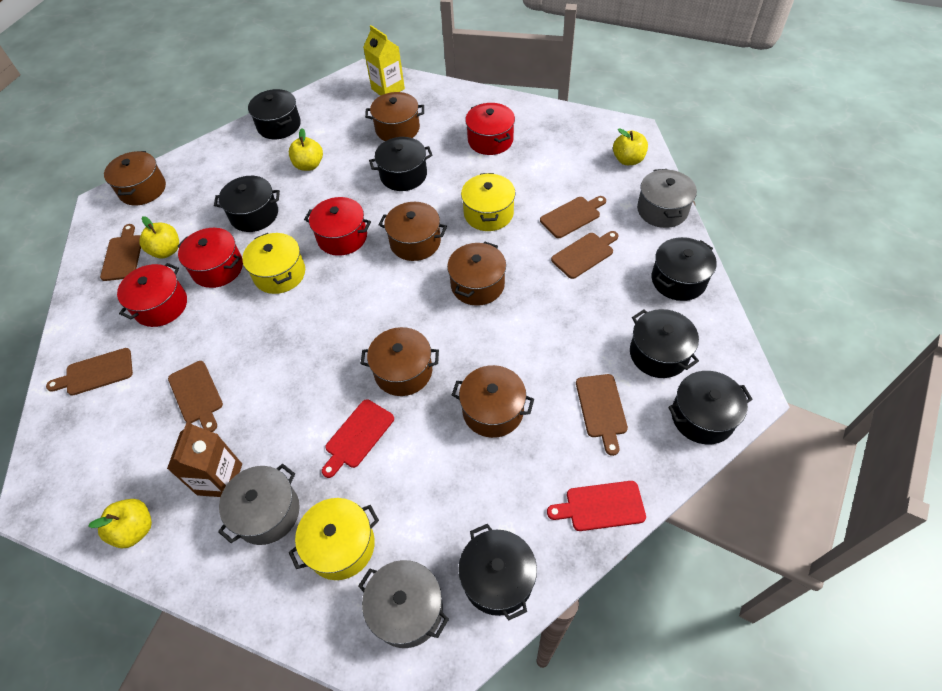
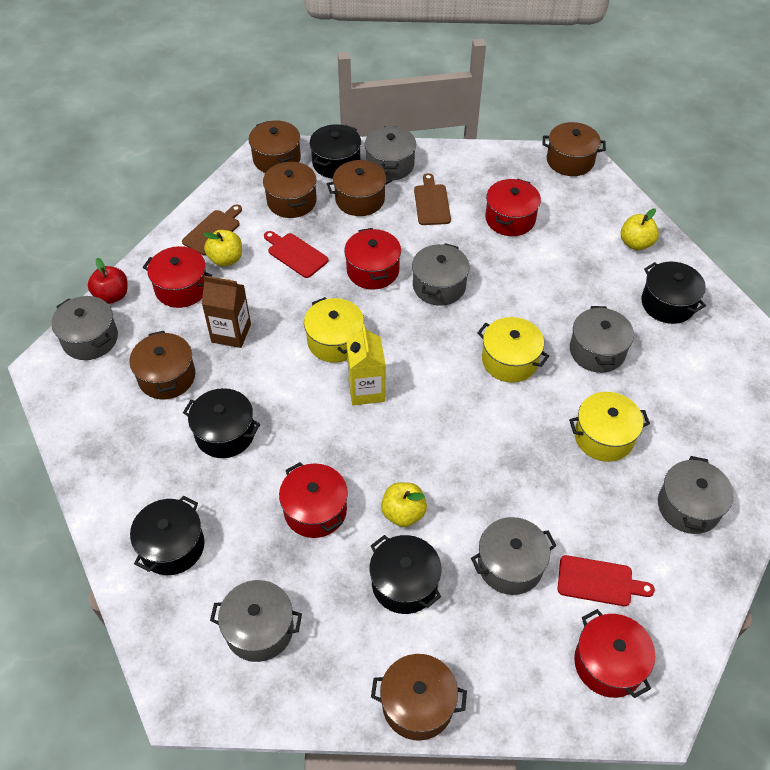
black pot: 7 -> 5
brown cutting board: 6 -> 2
grey pot: 3 -> 7
red apple: 0 -> 1
red pot: 4 -> 5
yellow apple: 4 -> 3

